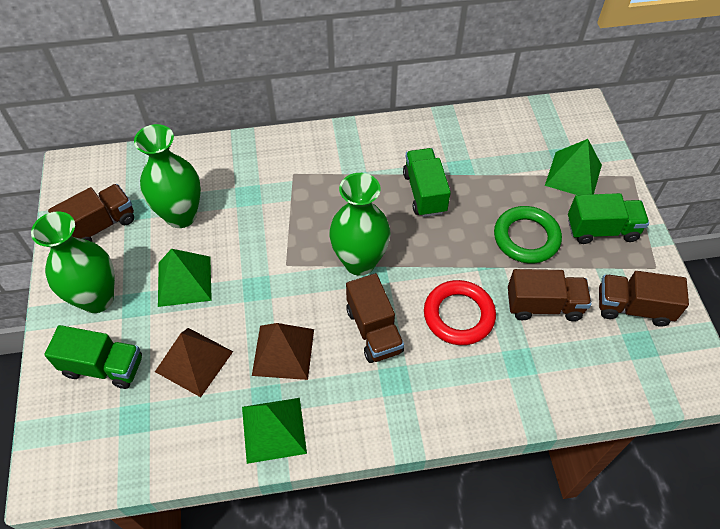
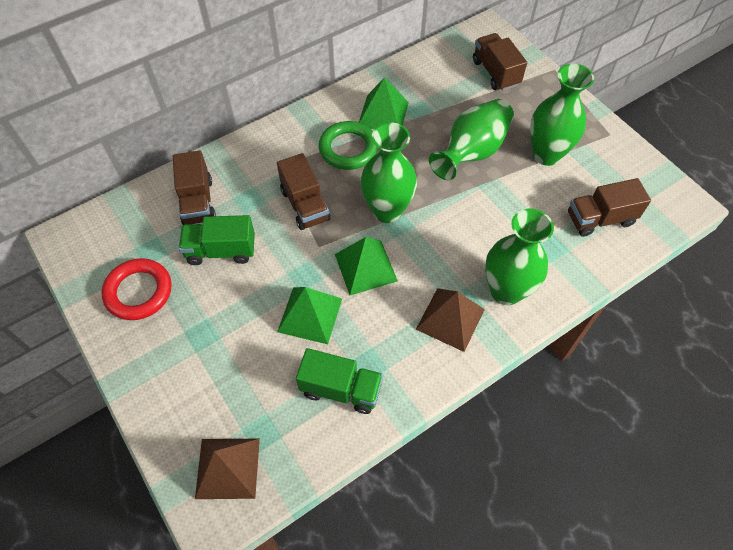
green truck: 3 -> 2
green vase: 3 -> 4

